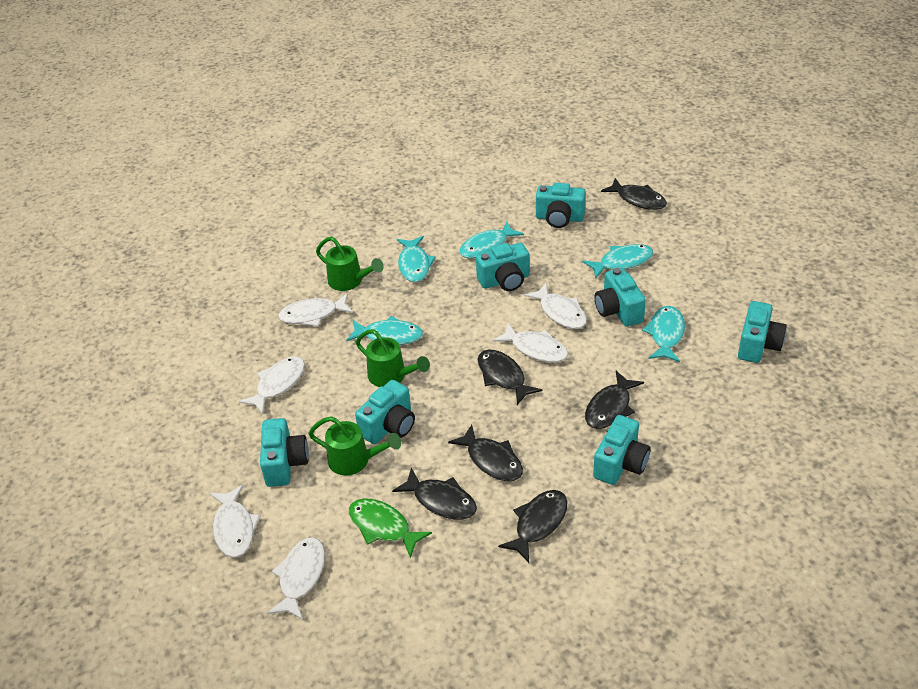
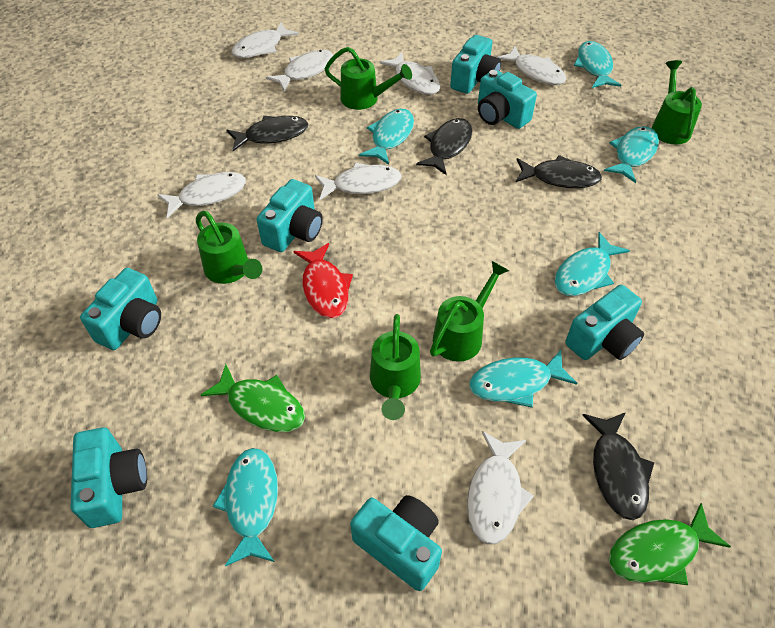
black fish: 6 -> 4
green fish: 1 -> 2
green watering can: 3 -> 5
red fish: 0 -> 1
turquoise fish: 5 -> 6
white fish: 6 -> 7

